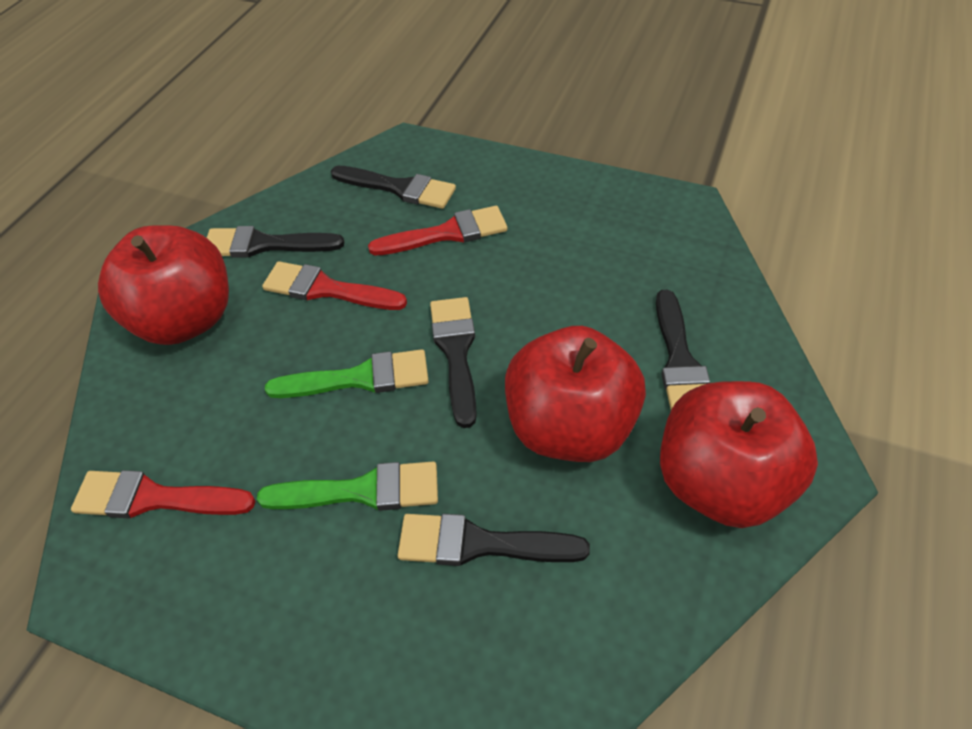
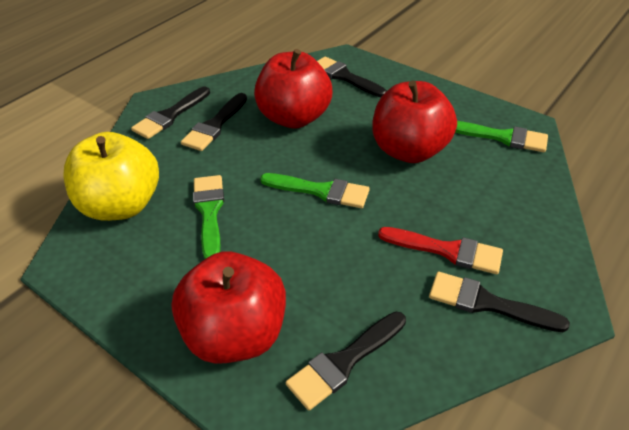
green brush: 2 -> 3
red brush: 3 -> 1
yellow apple: 0 -> 1

